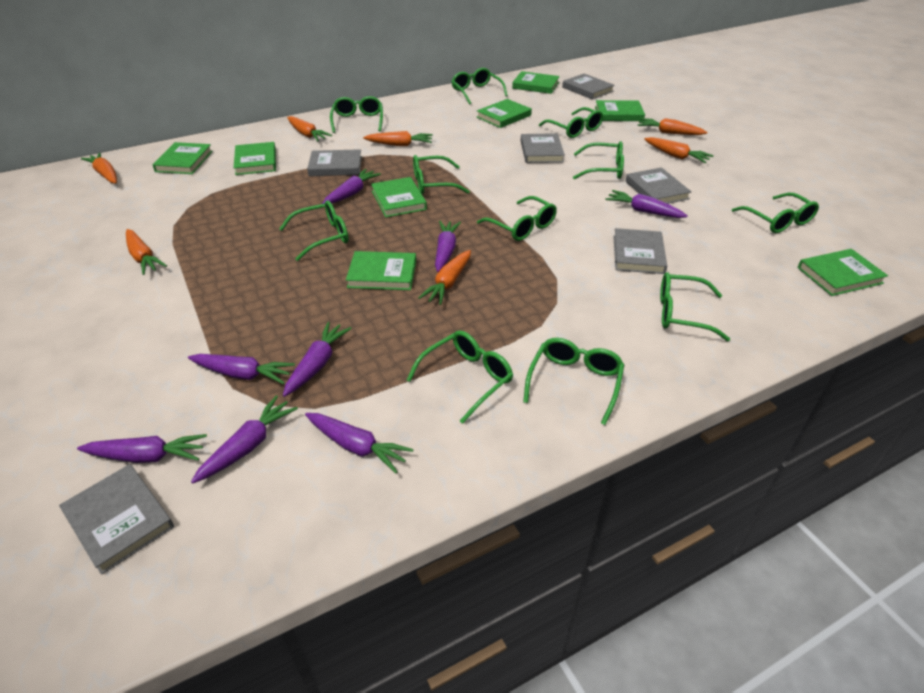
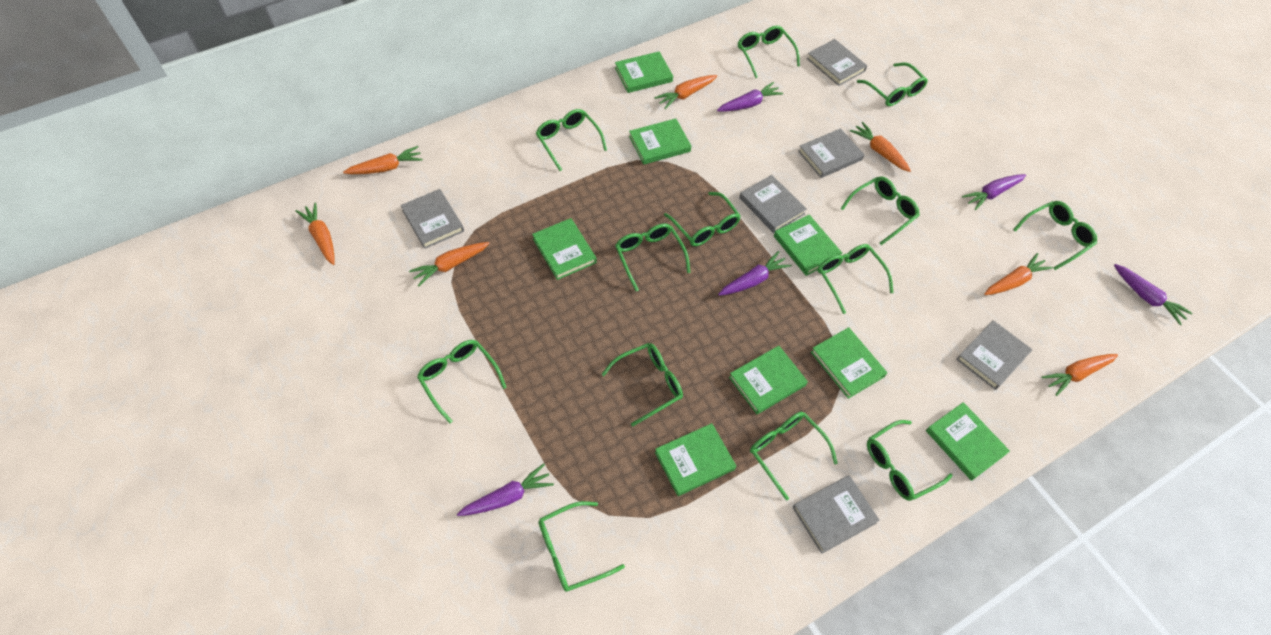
green glasses: 11 -> 13
purple carrot: 8 -> 5

